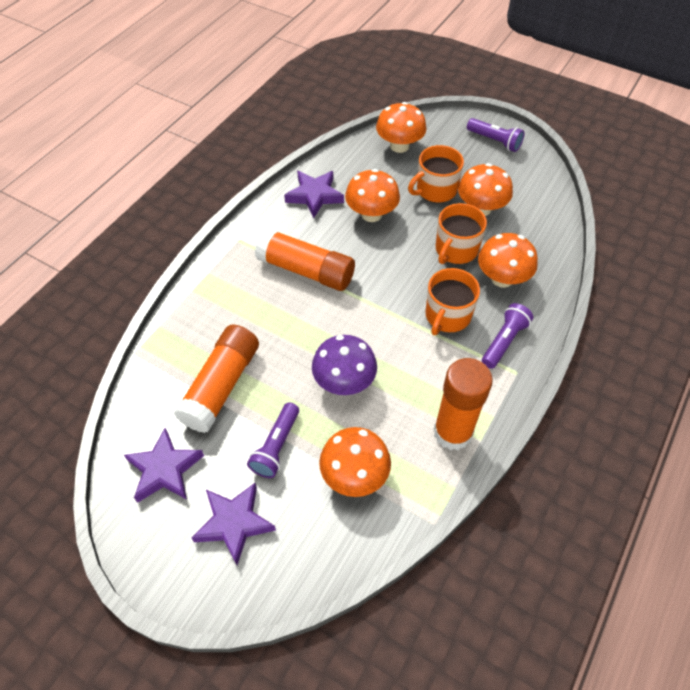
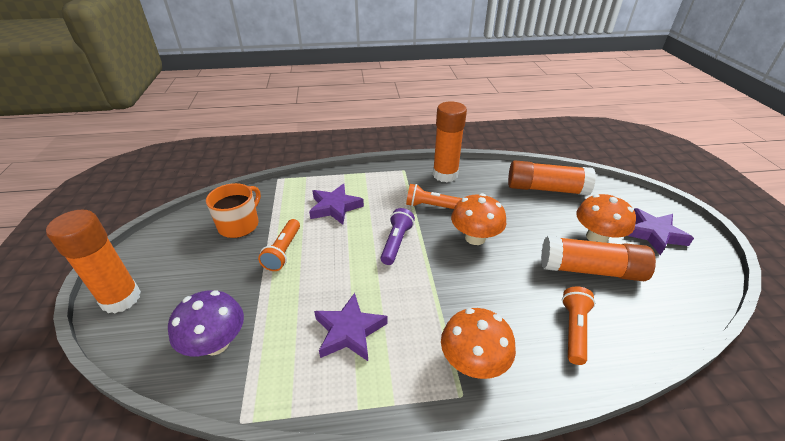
orange flashlight: 0 -> 3
orange glue stick: 3 -> 4
orange mug: 3 -> 1
orange mushroom: 5 -> 3
purple flashlight: 3 -> 1

